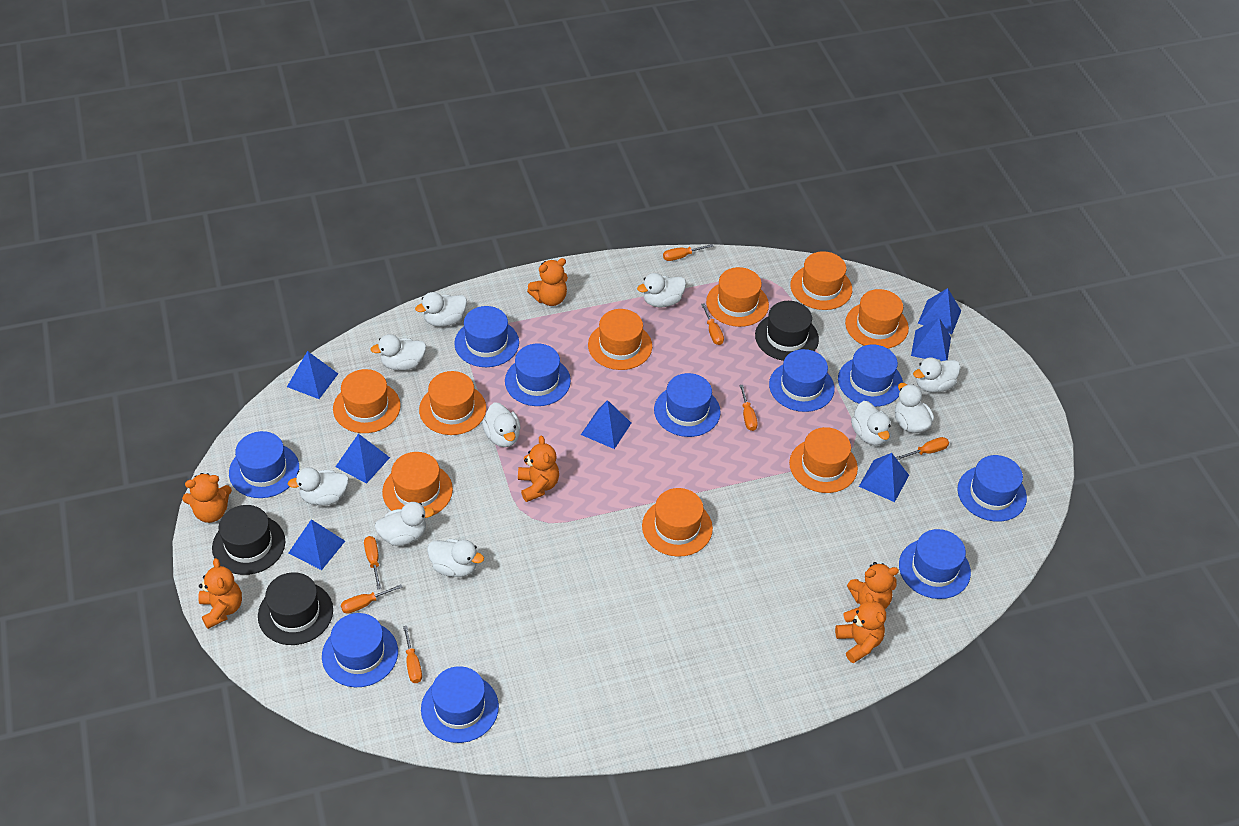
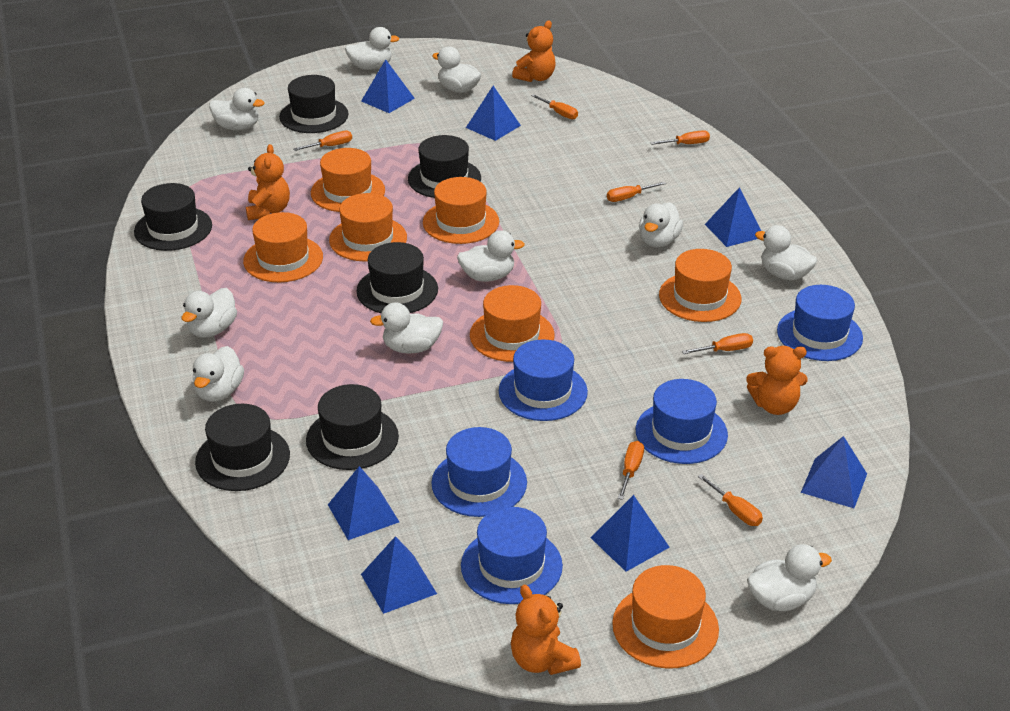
black hat: 3 -> 6
blue hat: 10 -> 5
orange hat: 9 -> 7
orange teddy bear: 6 -> 4

